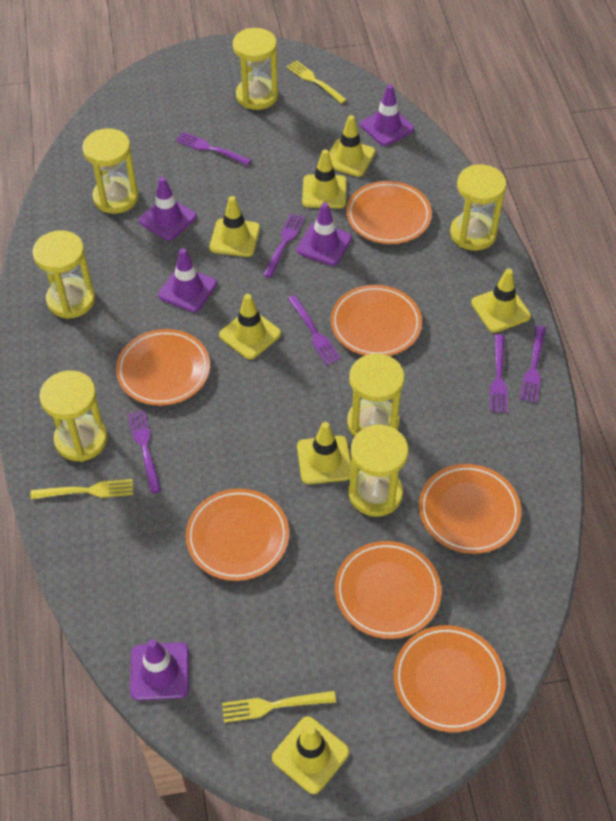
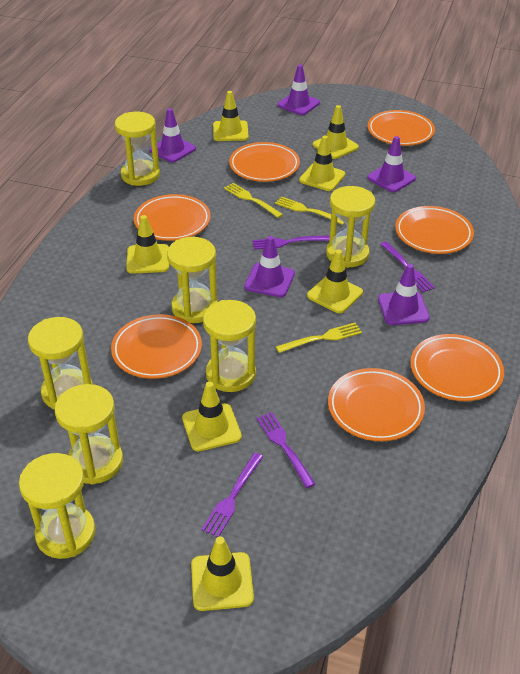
purple fork: 6 -> 4

